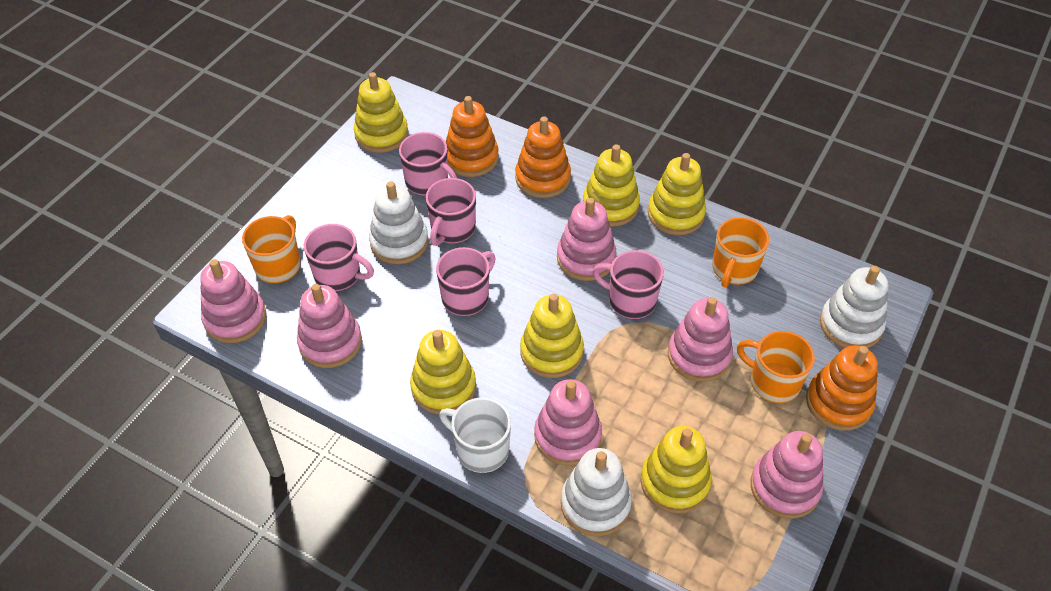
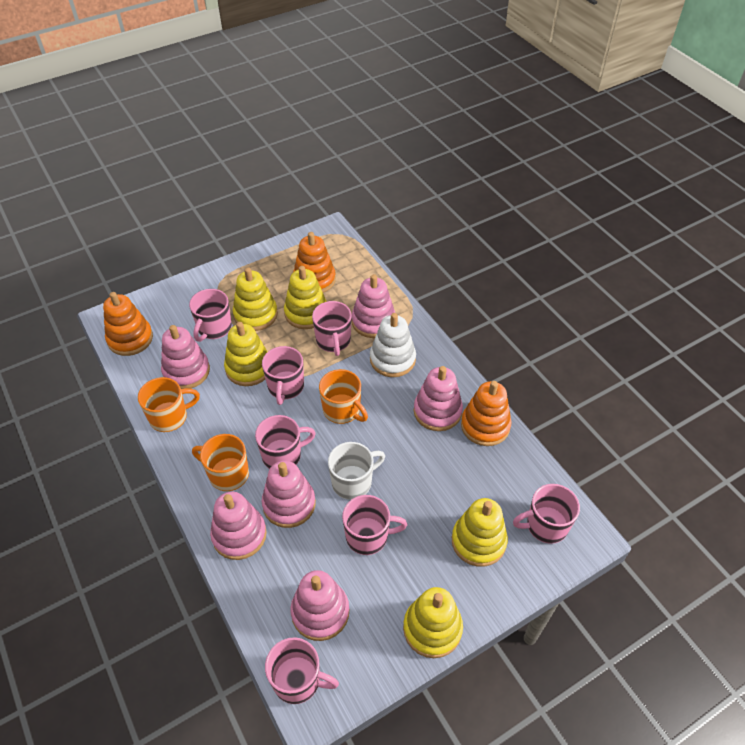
pink mug: 5 -> 7
white stacking toy: 3 -> 1
yellow stacking toy: 6 -> 5

